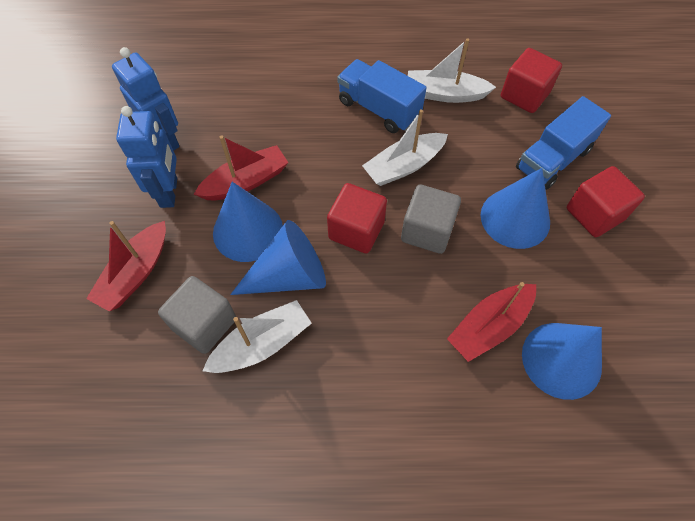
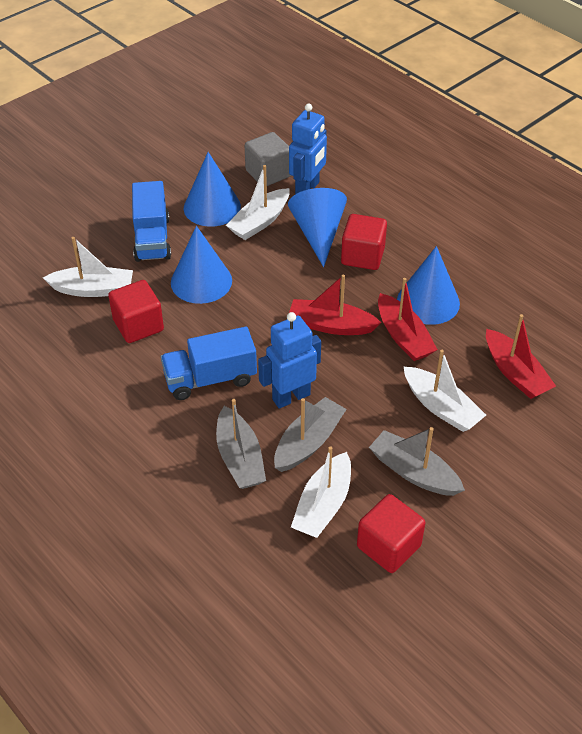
grey boat: 0 -> 3
grey cube: 2 -> 1
white boat: 3 -> 4

